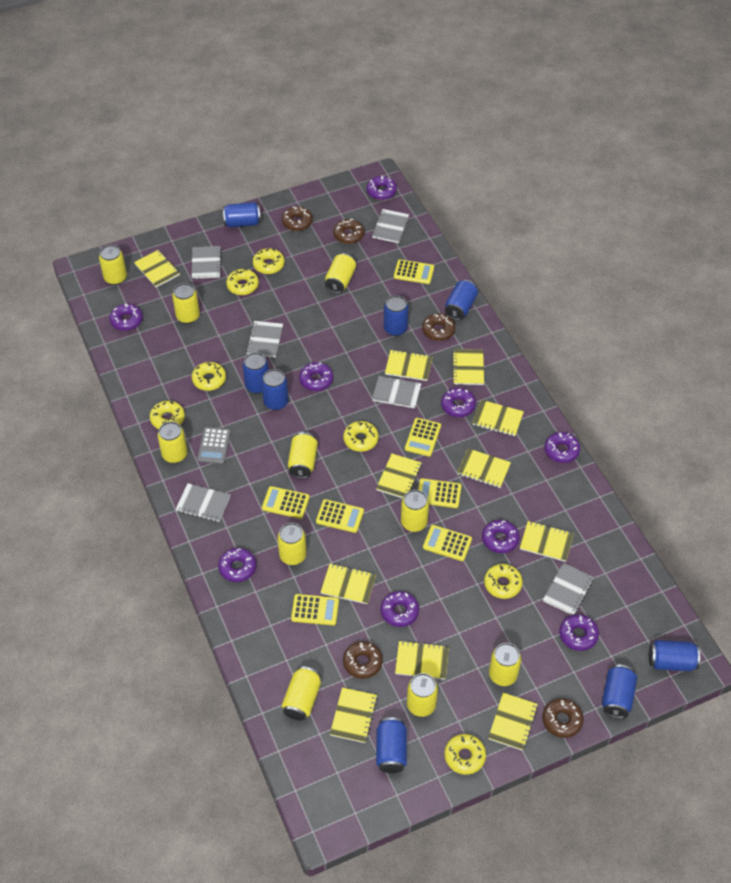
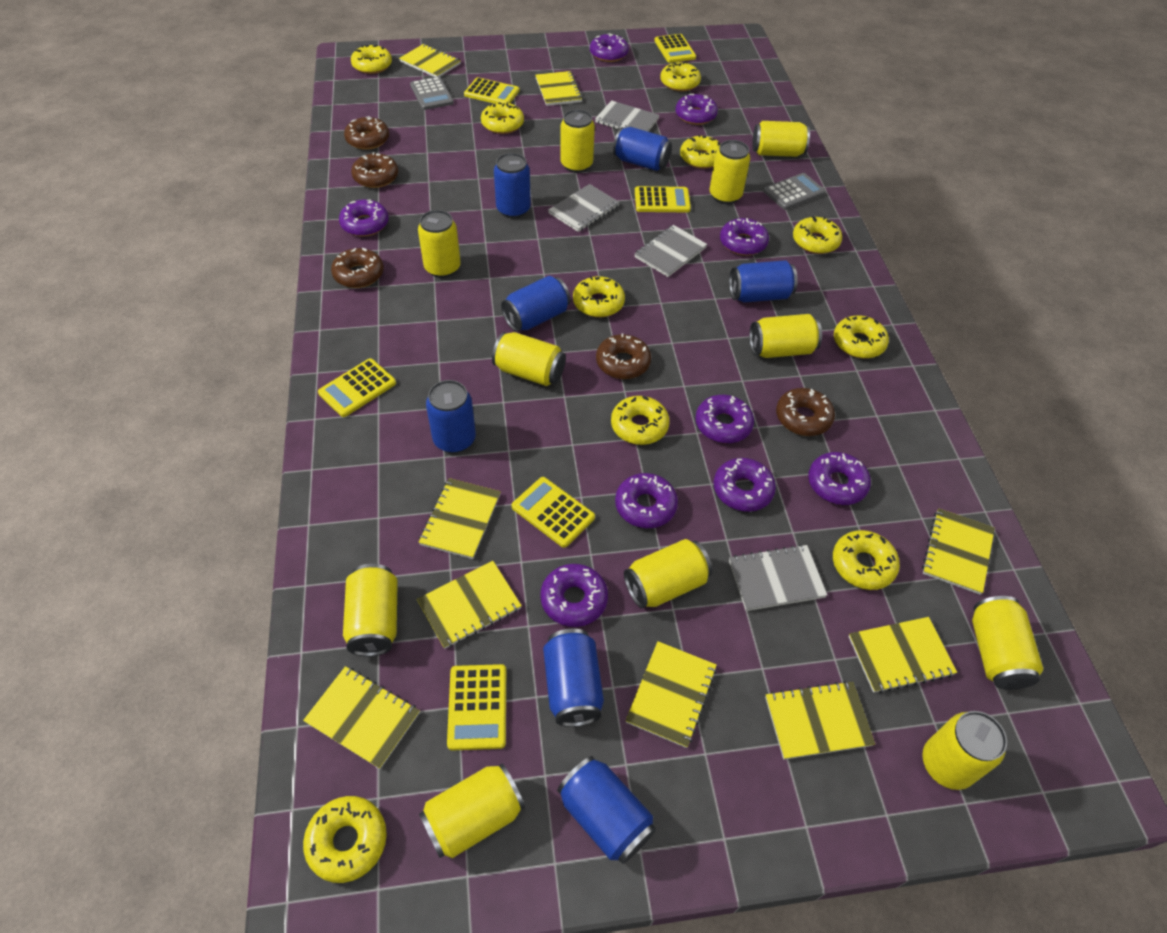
blue can: 8 -> 7
grey calculator: 1 -> 2
grey notebook: 6 -> 4
yellow calculator: 7 -> 6
yellow can: 10 -> 11
yellow donut: 7 -> 10
yellow notebook: 11 -> 9

